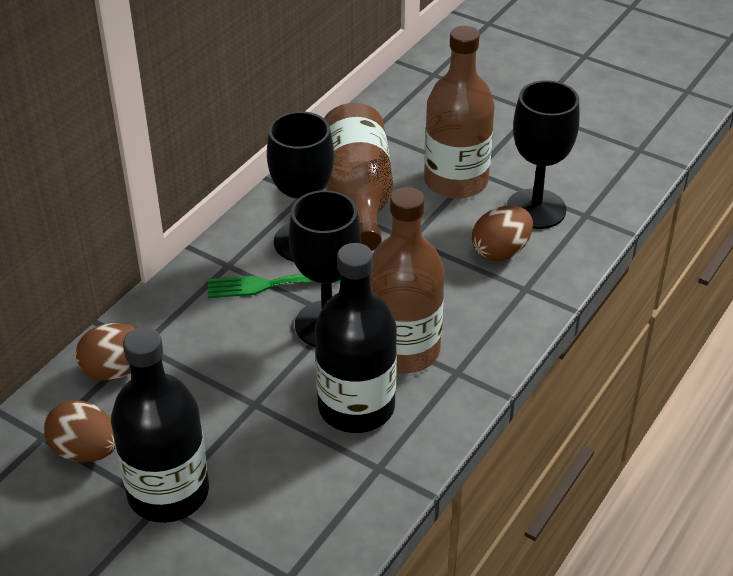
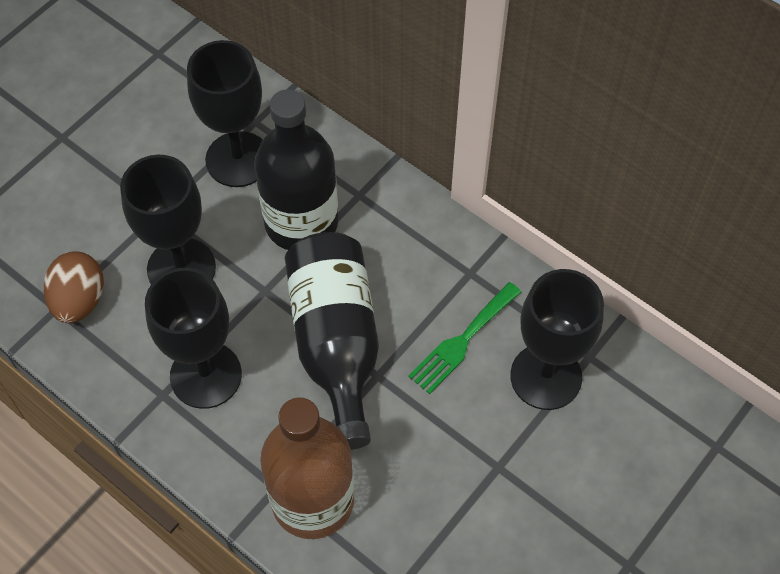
black goblet: 3 -> 4
brown bottle: 3 -> 1
brown egg: 3 -> 1

